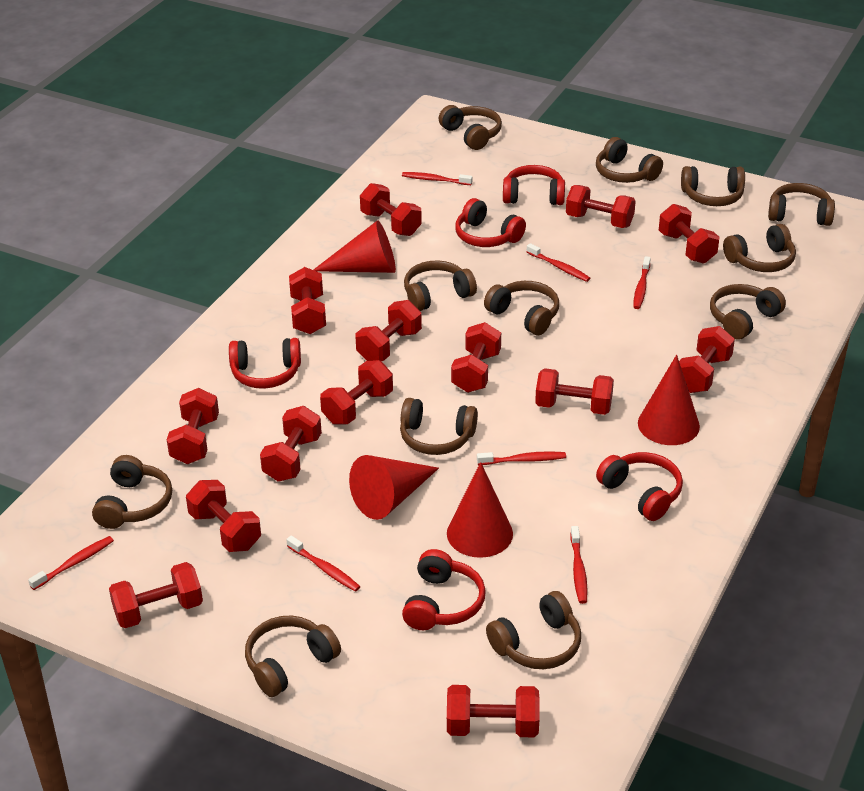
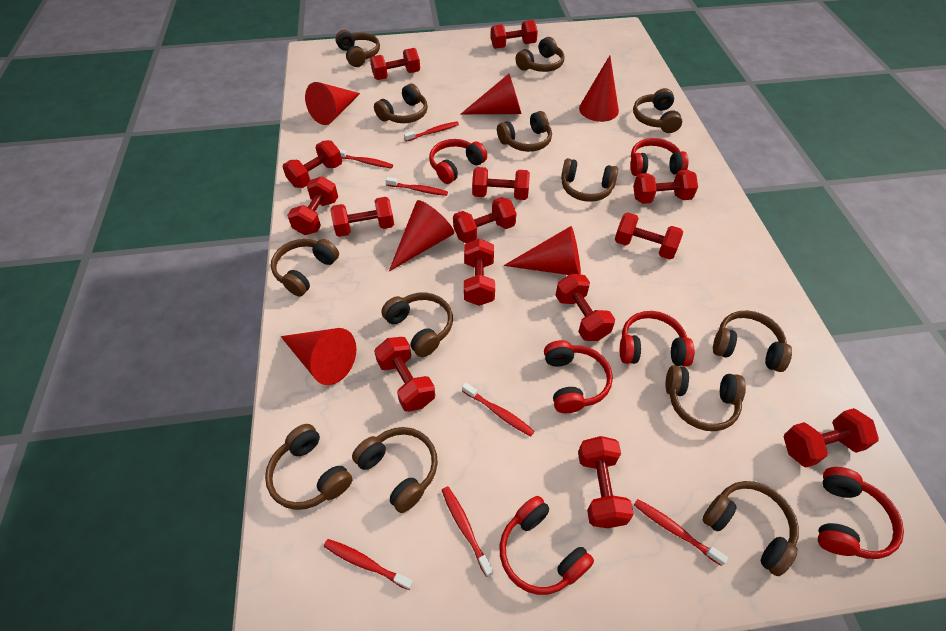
brown headphones: 12 -> 13
red cone: 4 -> 6
red headphones: 5 -> 6

